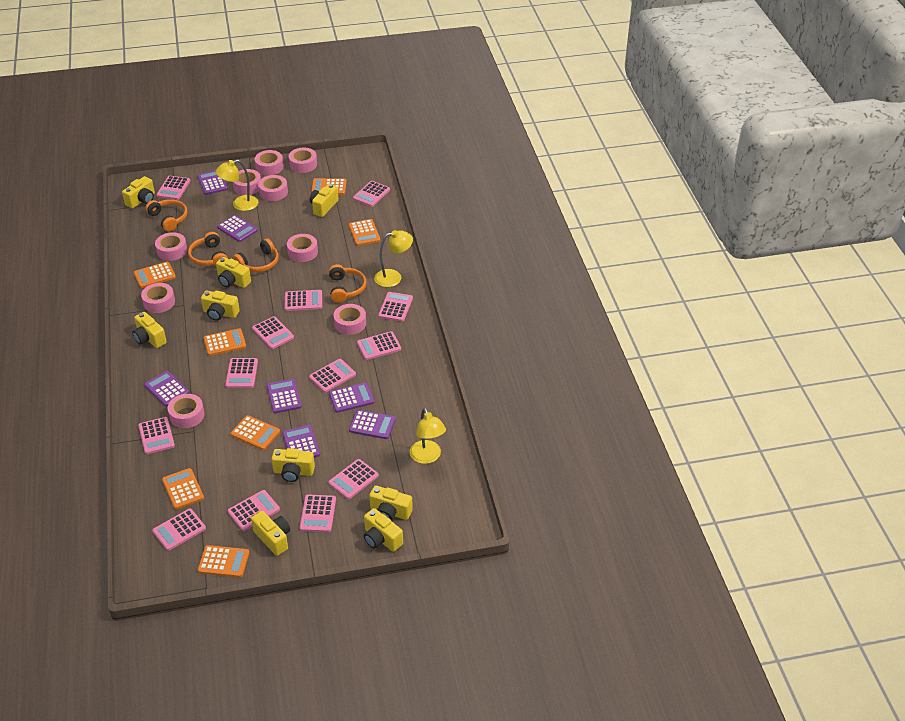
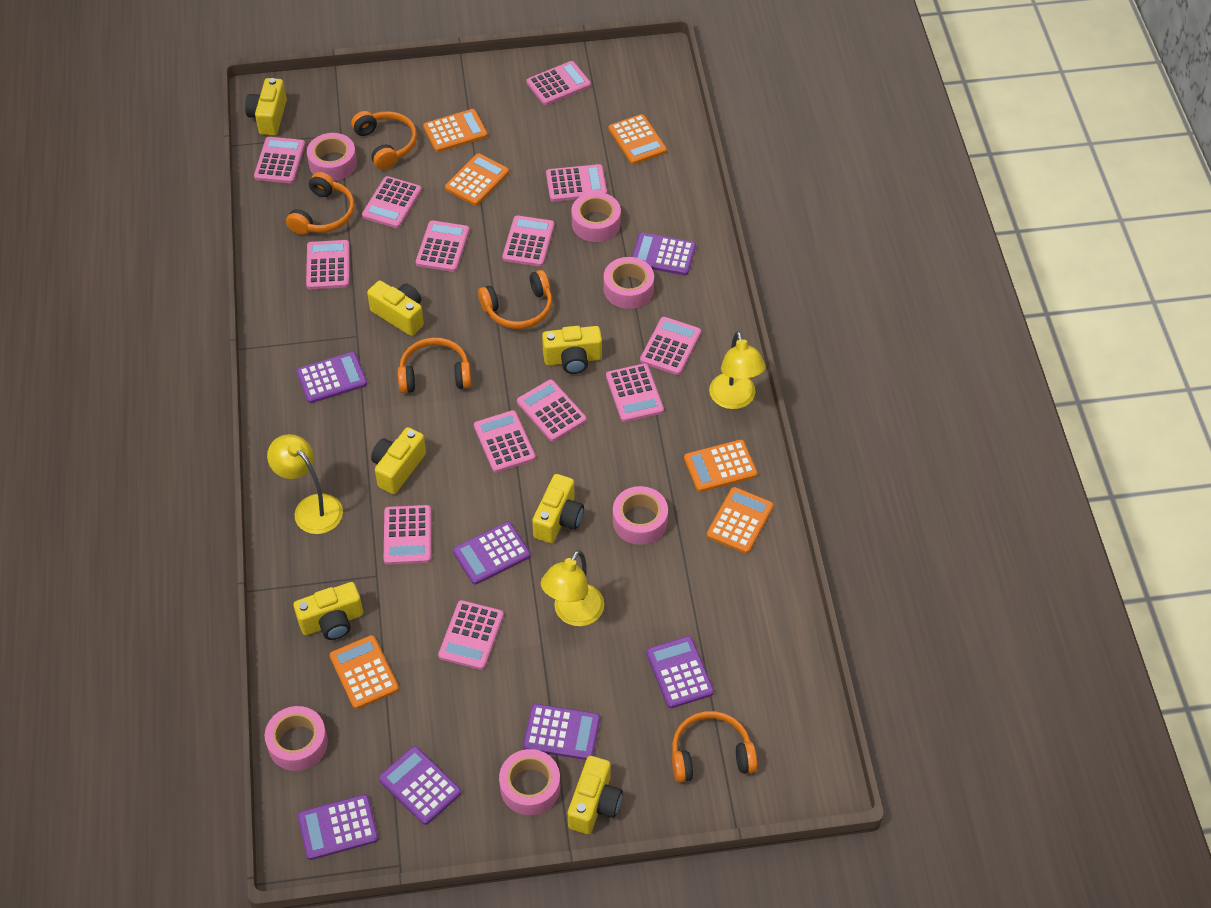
orange calculator: 7 -> 6
orange headphones: 4 -> 5
pink tape: 9 -> 6
yellow camera: 9 -> 7

